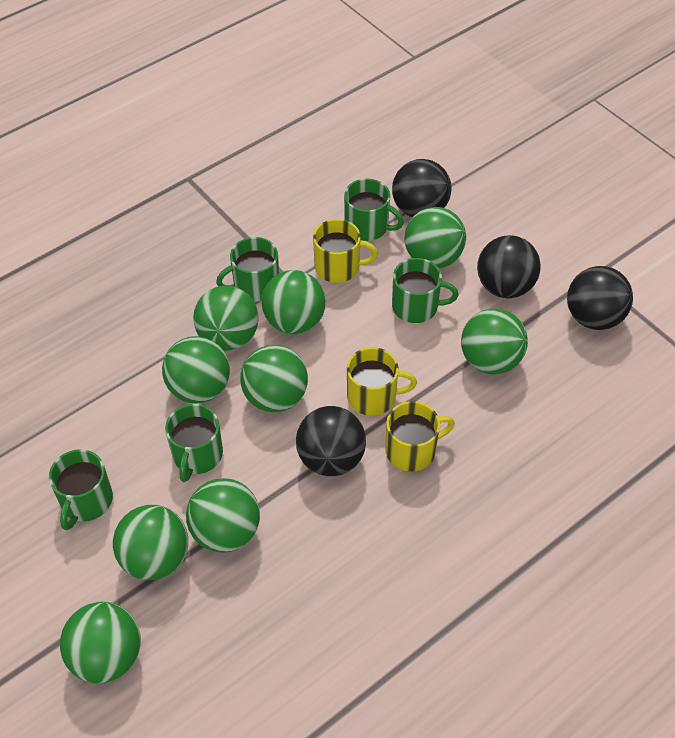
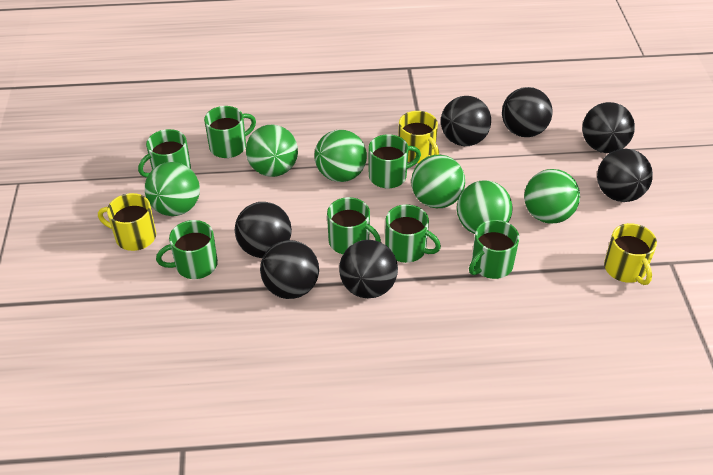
black ball: 4 -> 7
green ball: 9 -> 6
green mug: 5 -> 7

